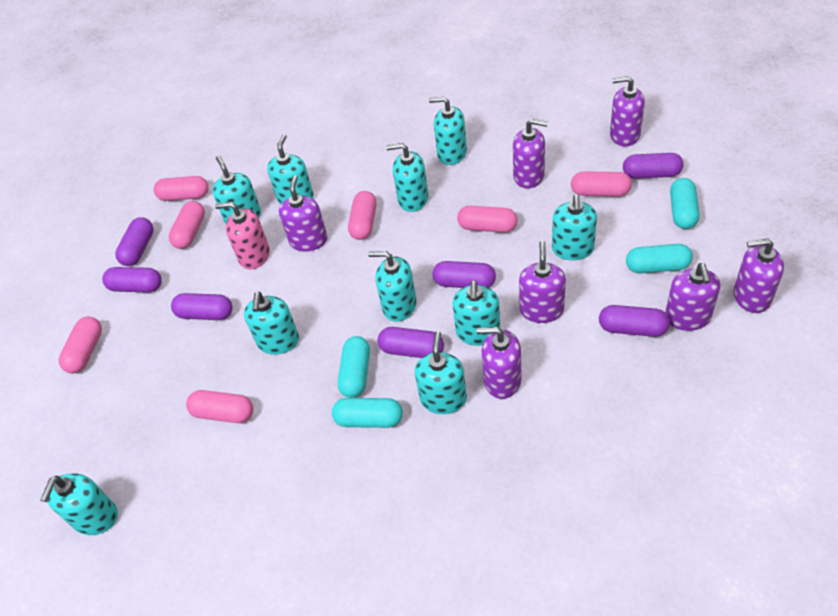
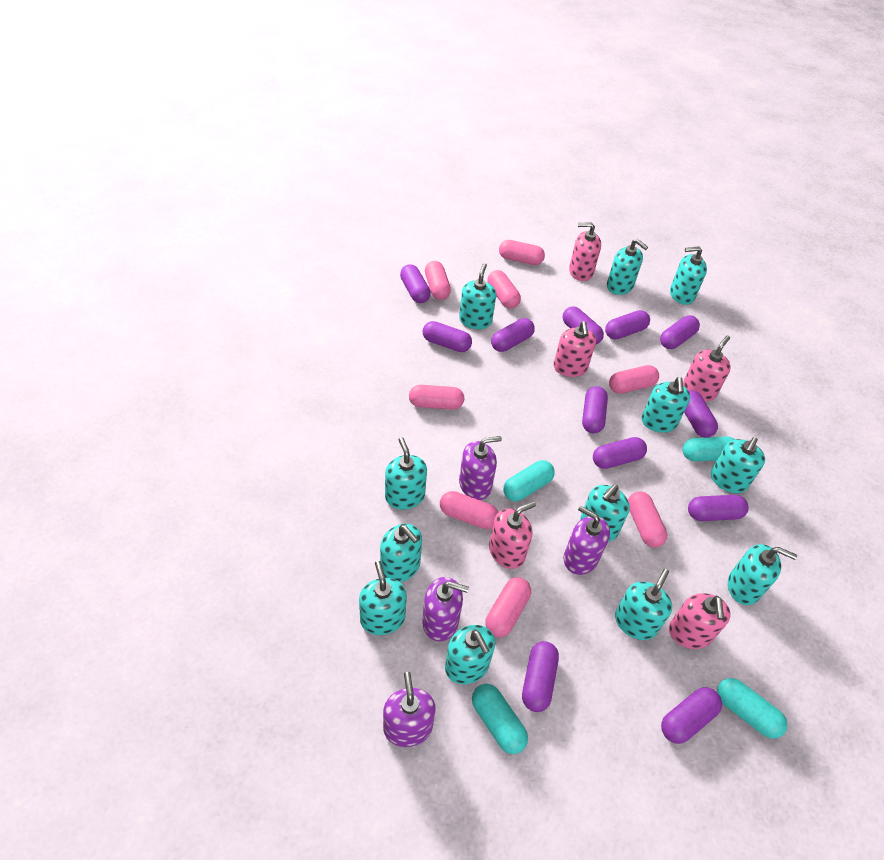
pink capsule: 7 -> 8
pink soap dispenser: 1 -> 5
purple capsule: 7 -> 12
purple soap dispenser: 7 -> 4
turquoise soap dispenser: 10 -> 12

